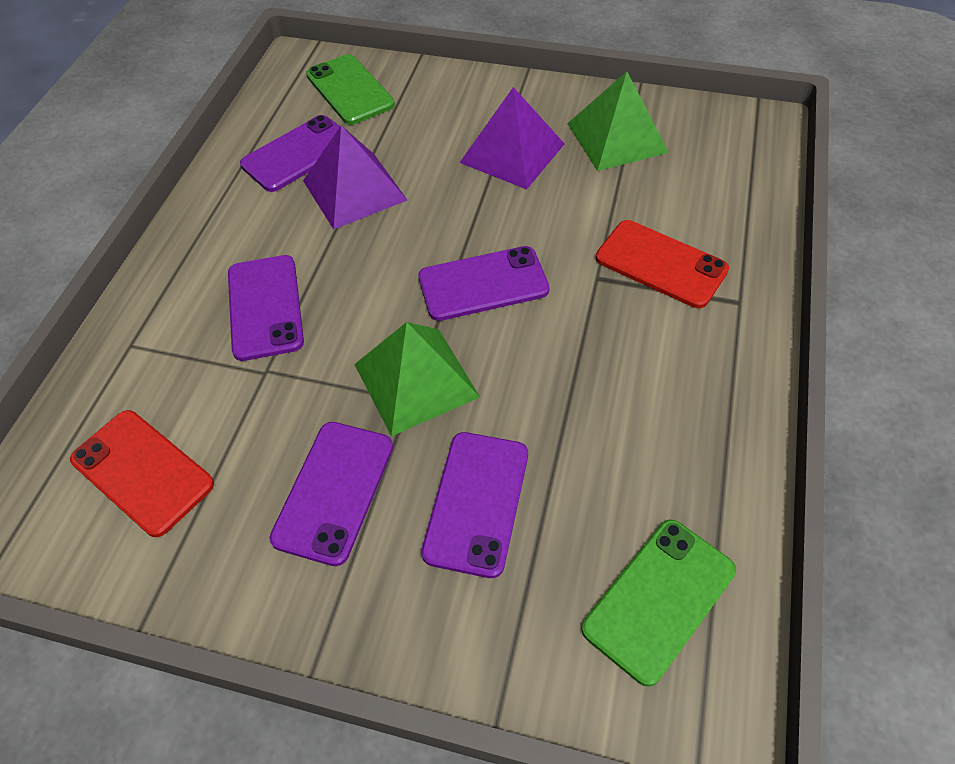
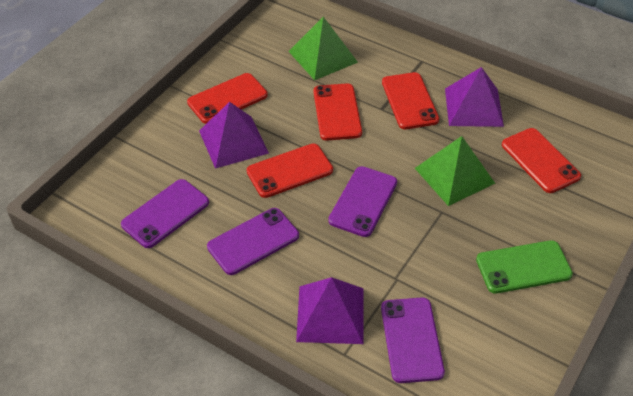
green phone: 2 -> 1
purple phone: 5 -> 4
purple pyramid: 2 -> 3
red phone: 2 -> 5

